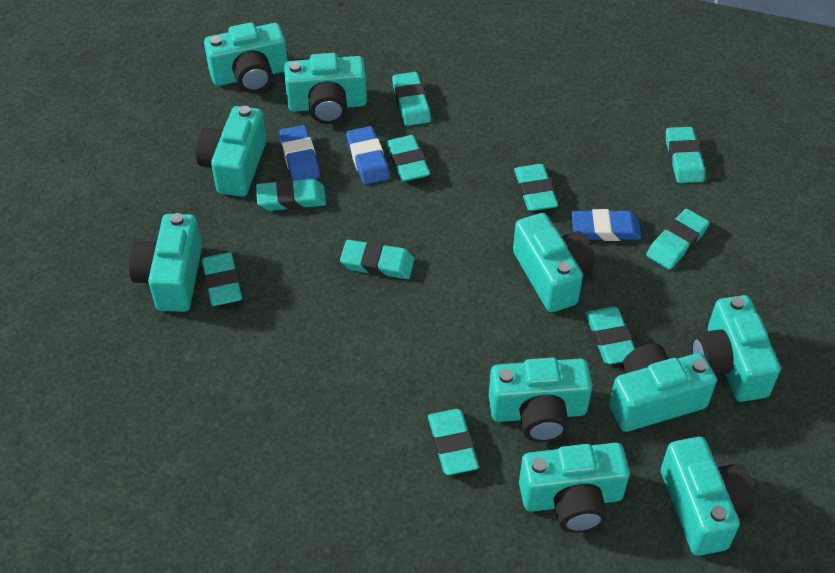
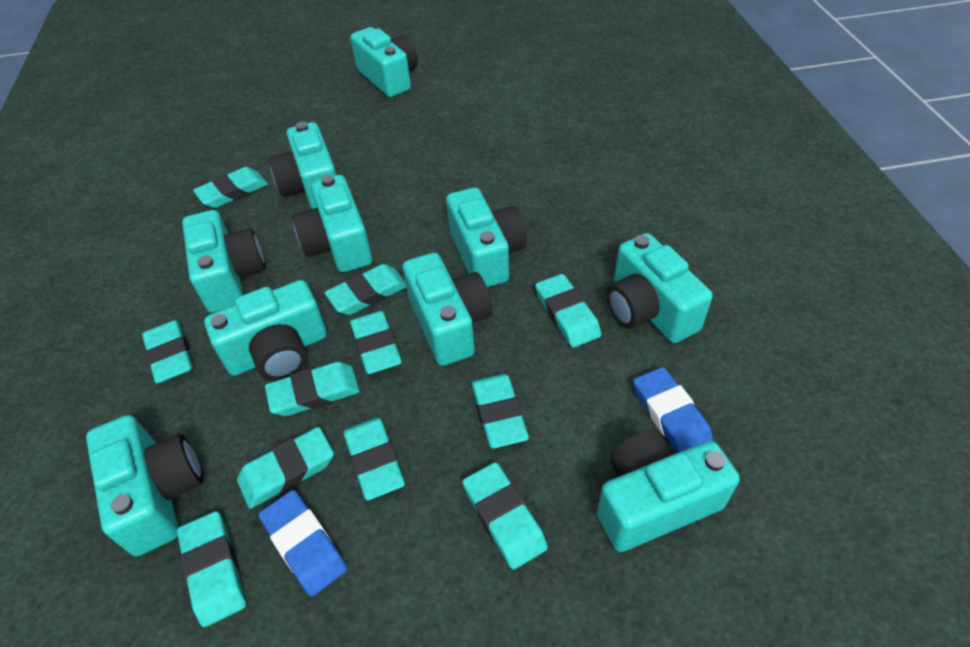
blue eraser: 3 -> 2
turquoise eraser: 10 -> 11

